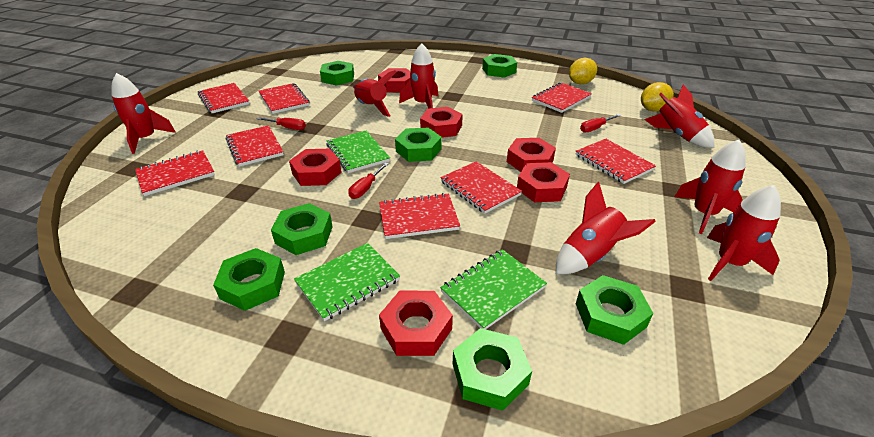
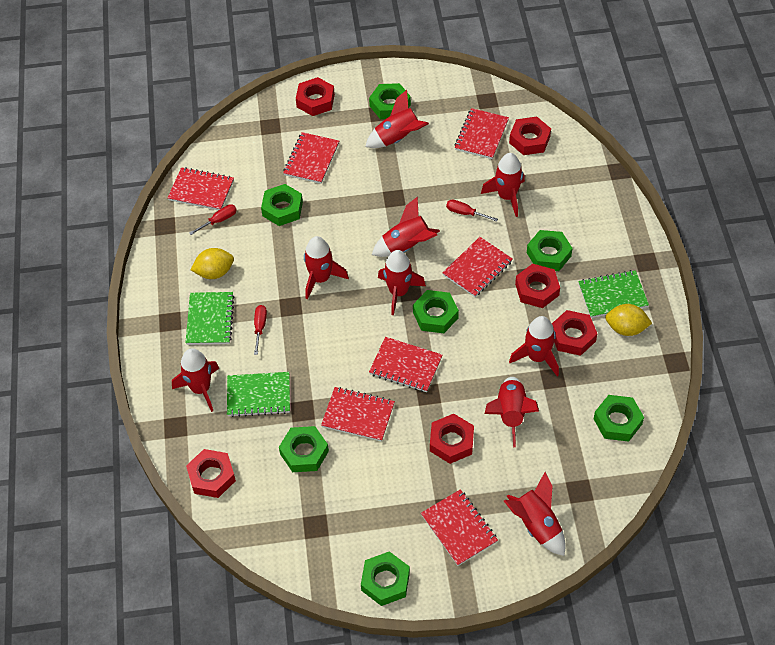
red notebook: 8 -> 7
red rocket: 7 -> 9

